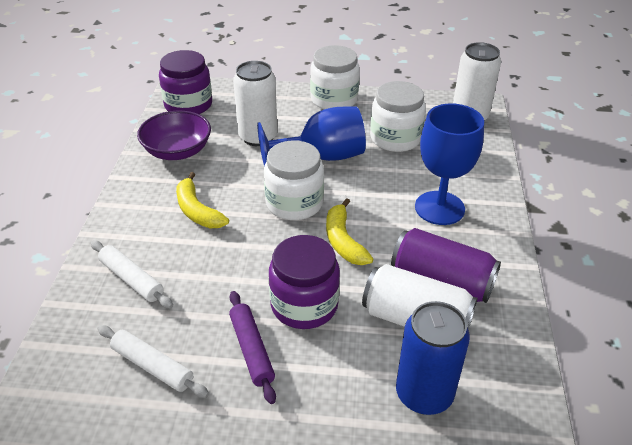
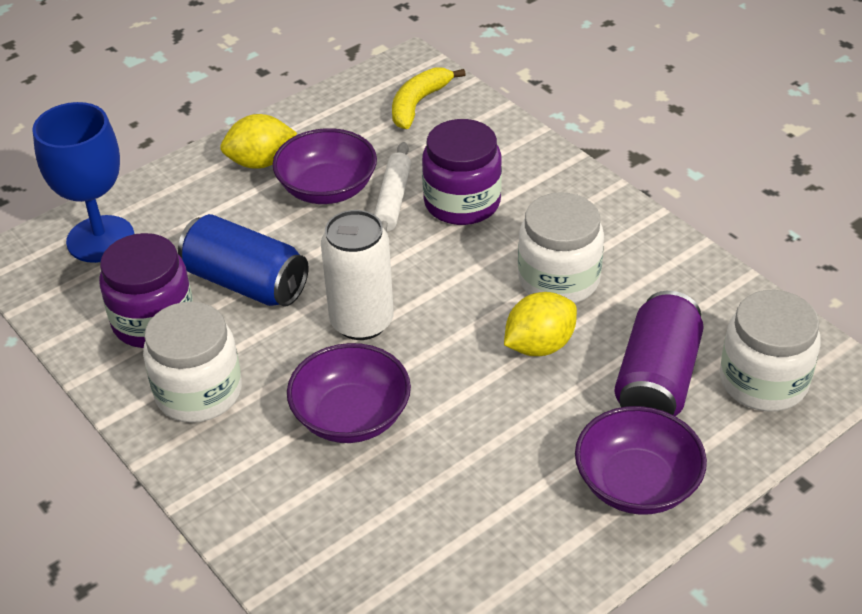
blue goblet: 2 -> 1
purple bowl: 1 -> 3
purple rolling pin: 1 -> 0
white can: 3 -> 1
white rolling pin: 2 -> 1
yellow banana: 2 -> 1
yellow lemon: 0 -> 2

